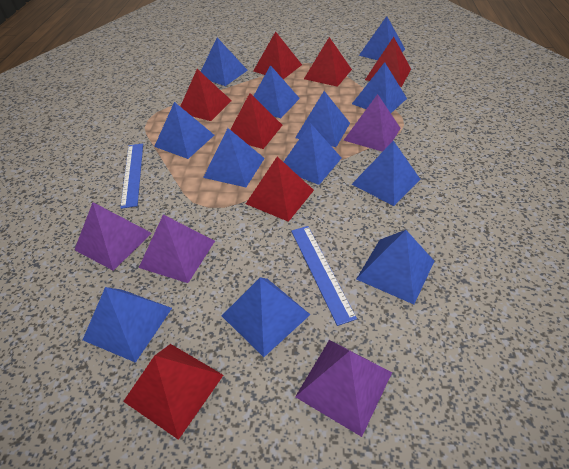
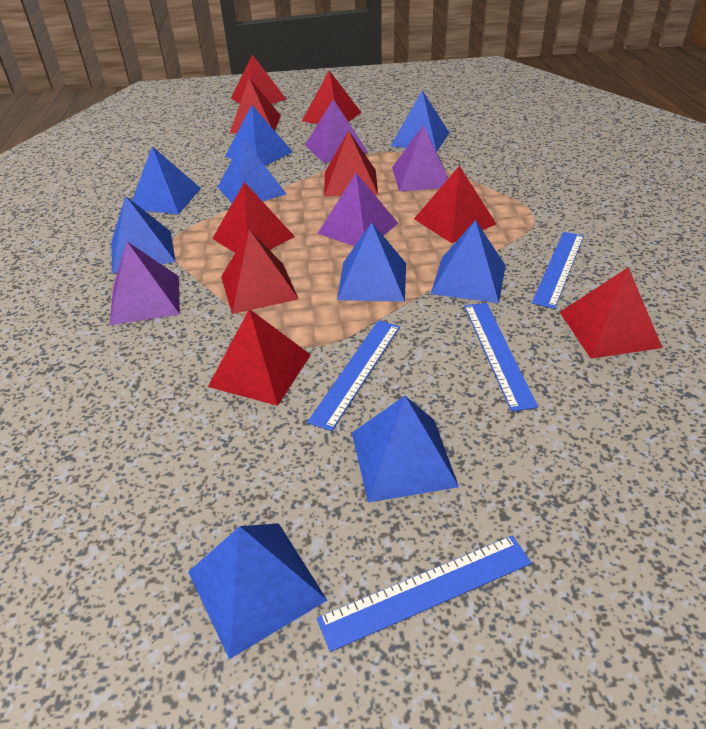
blue pyramid: 12 -> 9
blue ruler: 2 -> 4
red pyramid: 7 -> 9

